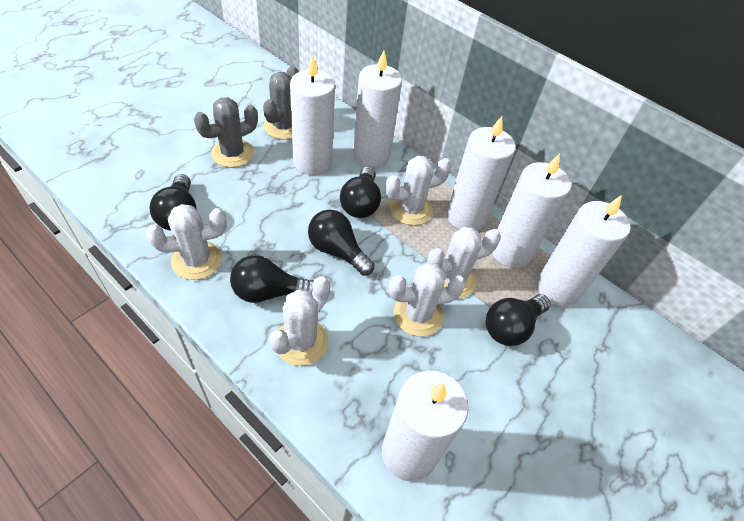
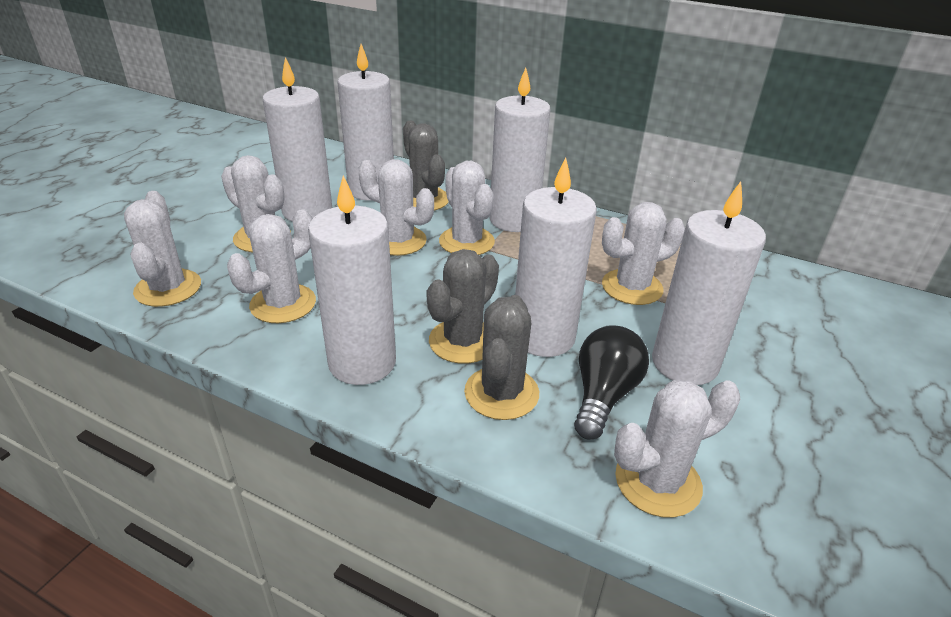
black light bulb: 5 -> 1
grey cactus: 2 -> 3
white cactus: 5 -> 7

